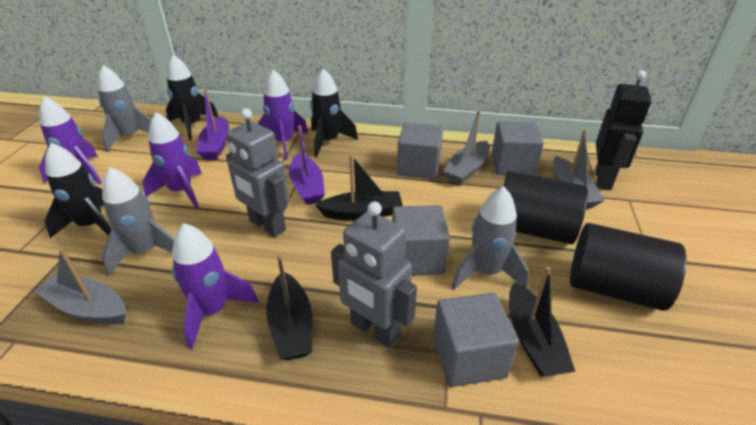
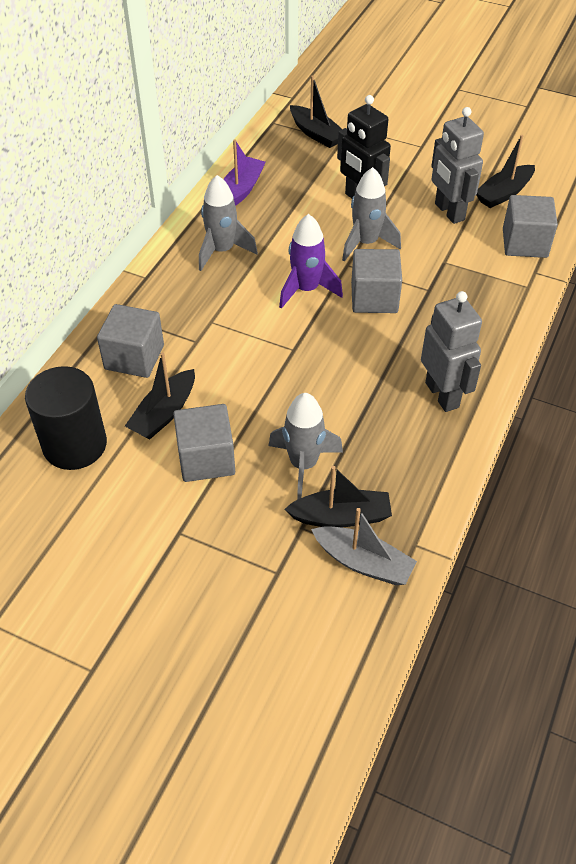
black boat: 3 -> 4
black cylinder: 2 -> 1
black rocket: 3 -> 0
grey boat: 3 -> 1
purple boat: 2 -> 1
purple rocket: 4 -> 1

